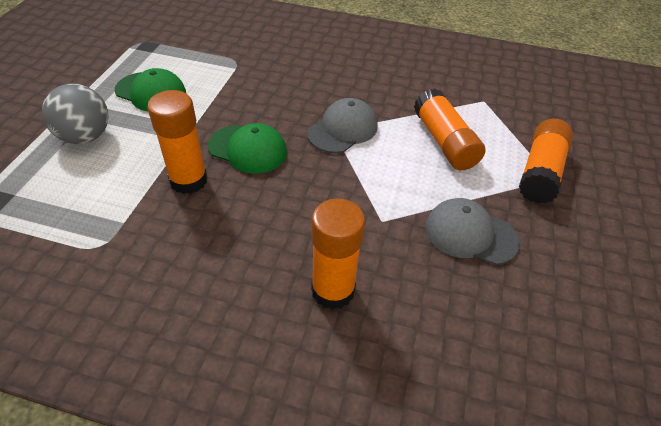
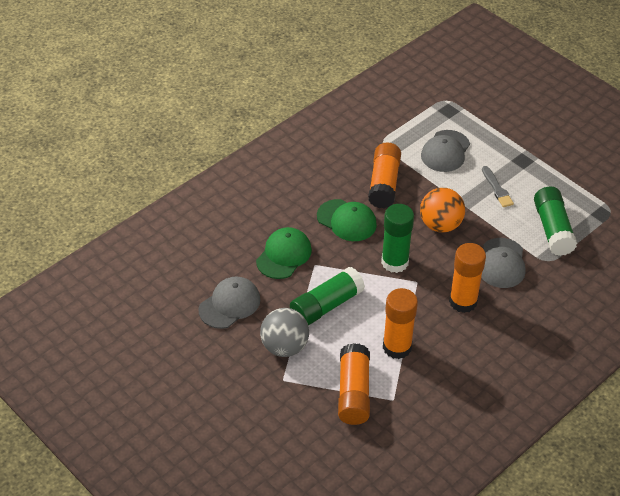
green glue stick: 0 -> 3
grey brush: 0 -> 1
grey cap: 2 -> 3
orange ball: 0 -> 1

